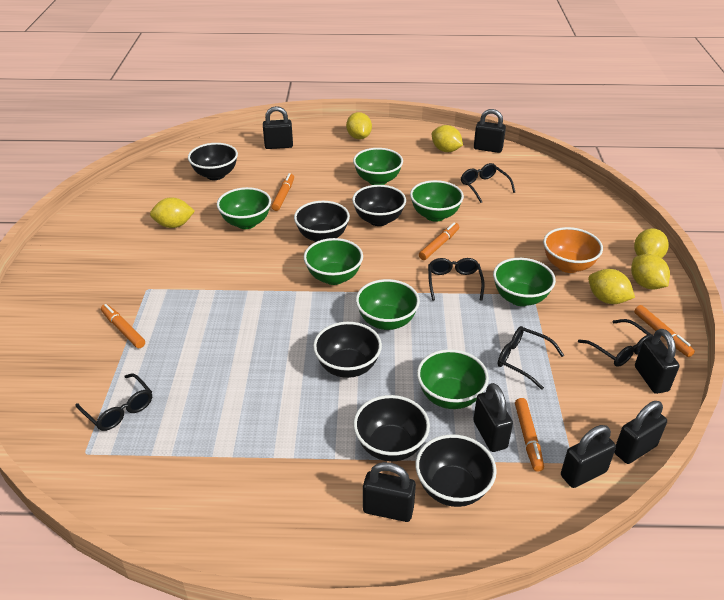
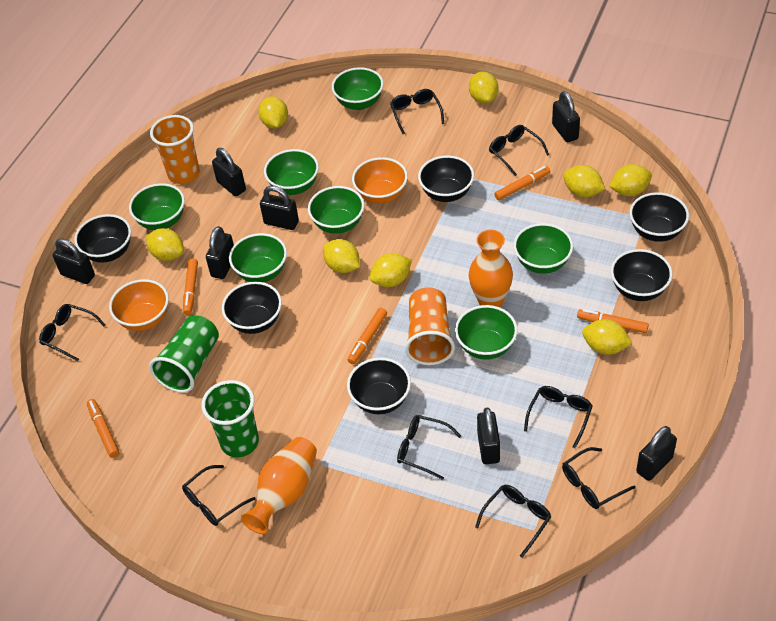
black glasses: 5 -> 8
green cup: 0 -> 2
orange bowl: 1 -> 2
orange cup: 0 -> 2
orange vase: 0 -> 2
yellow lemon: 6 -> 8

